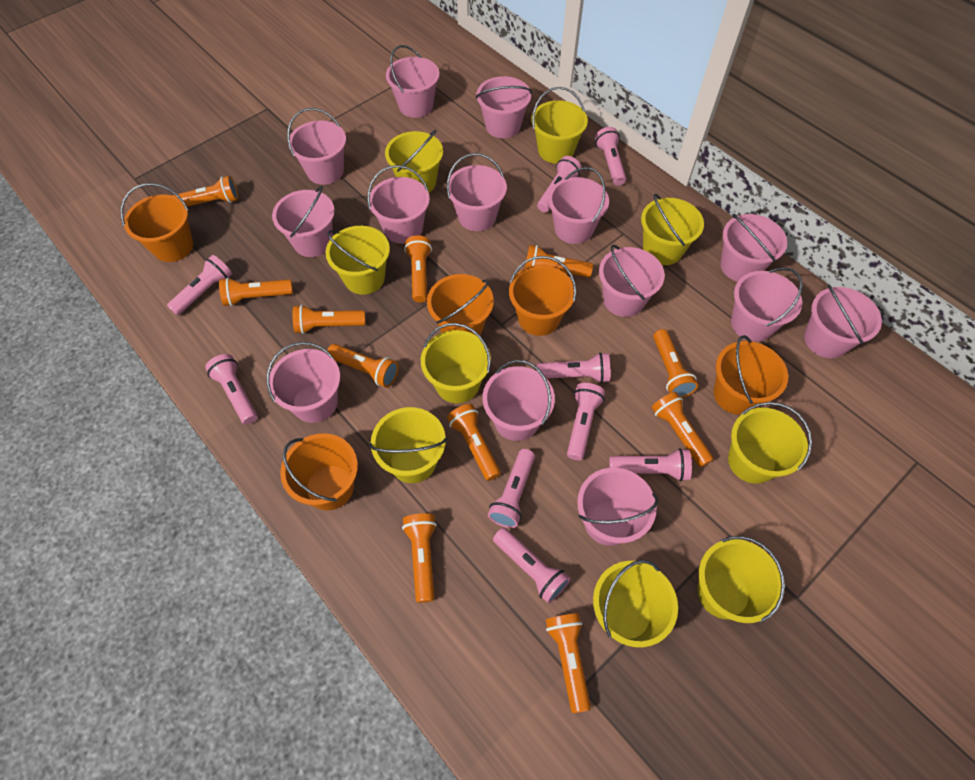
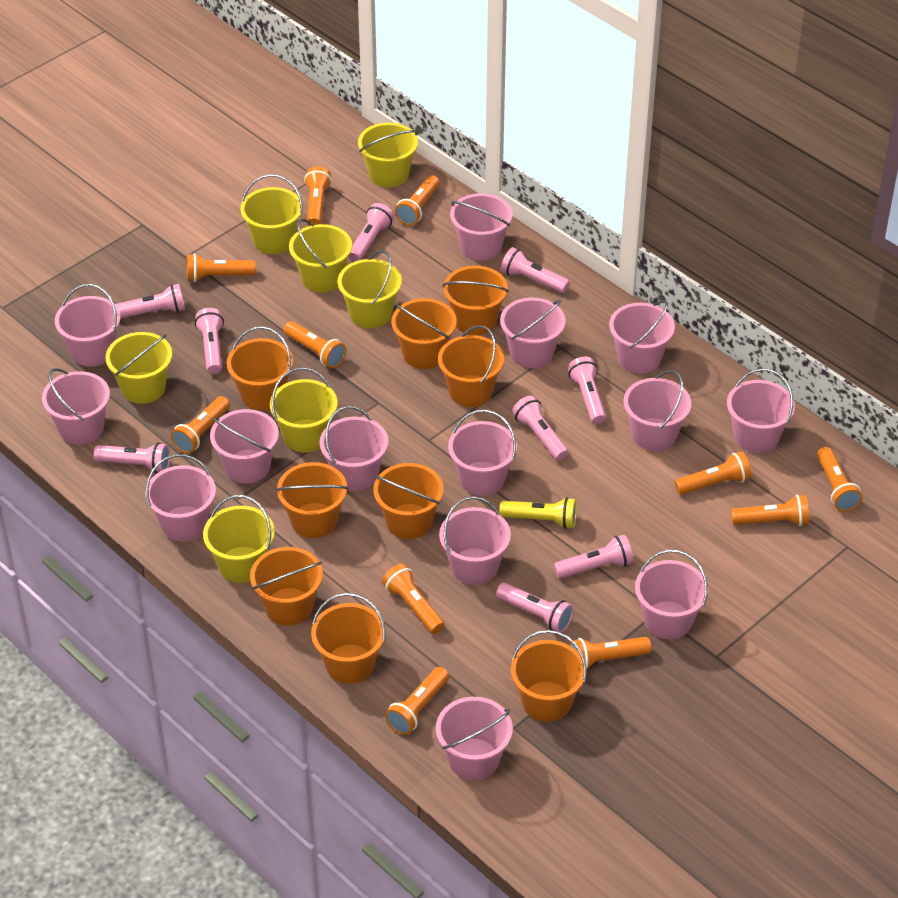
orange bucket: 5 -> 9
yellow bucket: 9 -> 7
yellow flashlight: 0 -> 1

